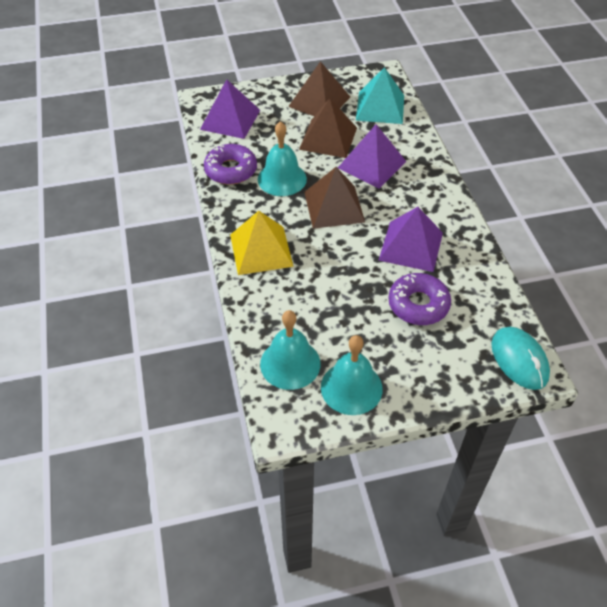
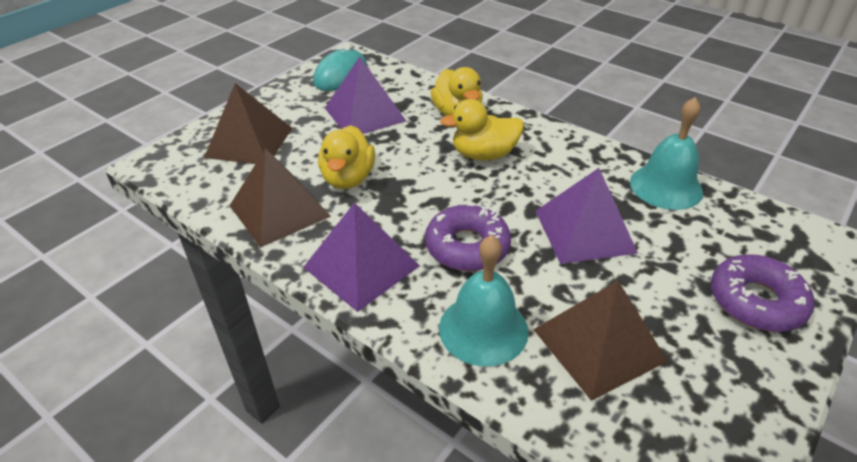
turquoise bell: 3 -> 2
turquoise pyramid: 1 -> 0
yellow duck: 0 -> 3
yellow pyramid: 1 -> 0

